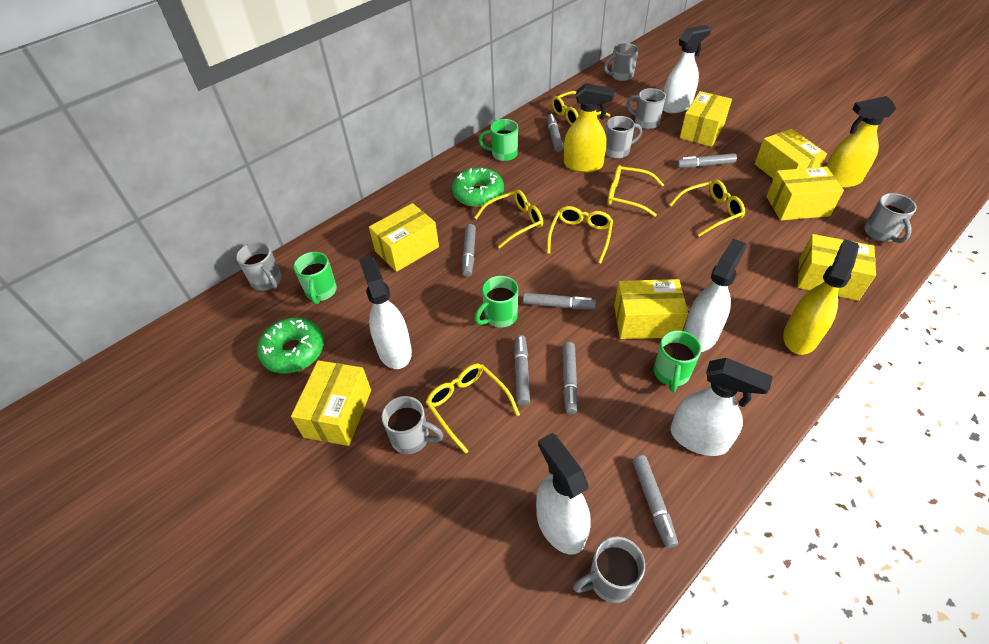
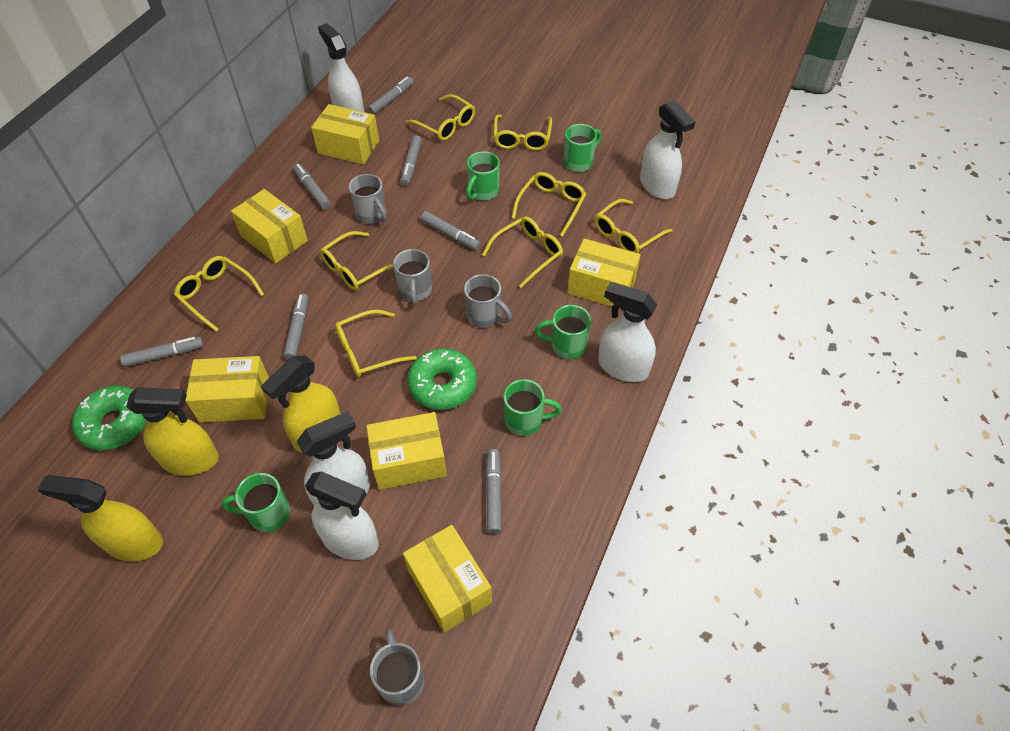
green mug: 4 -> 5
grey mug: 7 -> 4
yellow box: 7 -> 6
yellow glasses: 6 -> 8

